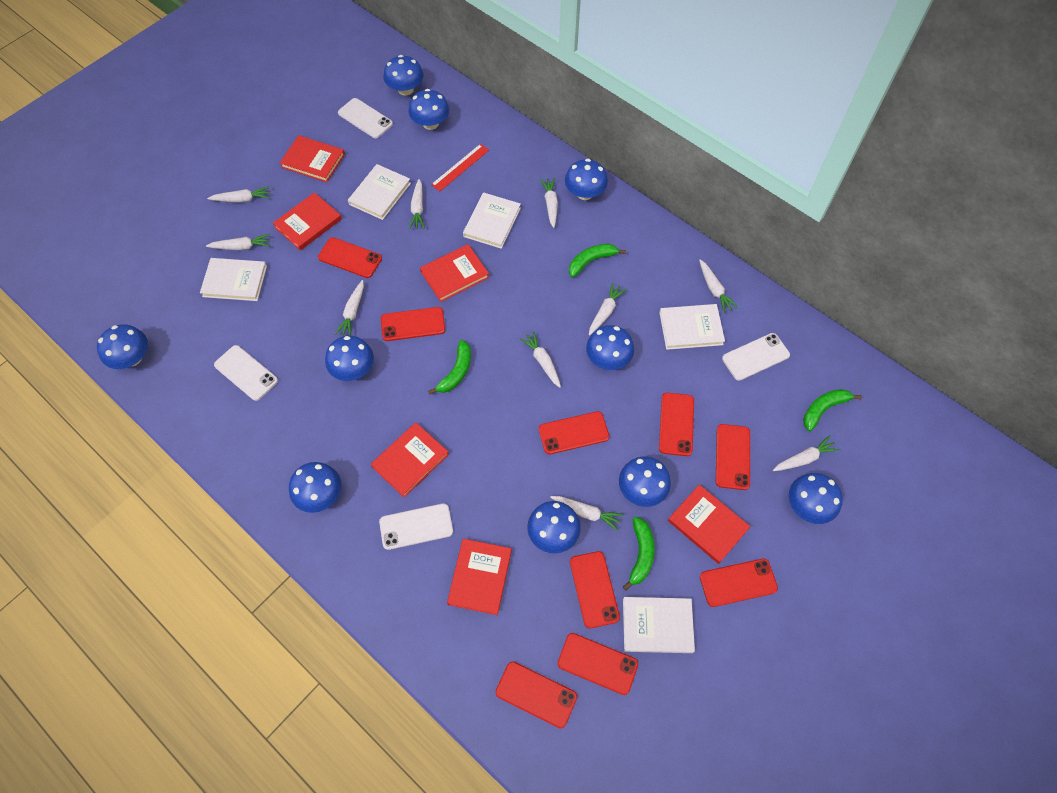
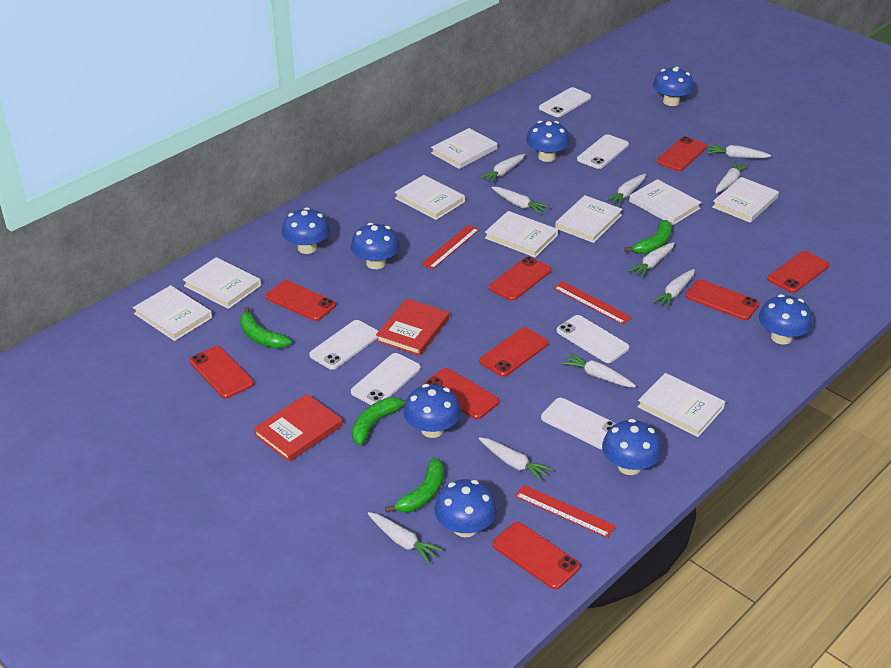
blue mushroom: 10 -> 8
red book: 6 -> 2
red ruler: 1 -> 3
white book: 5 -> 9
white phone: 4 -> 6

